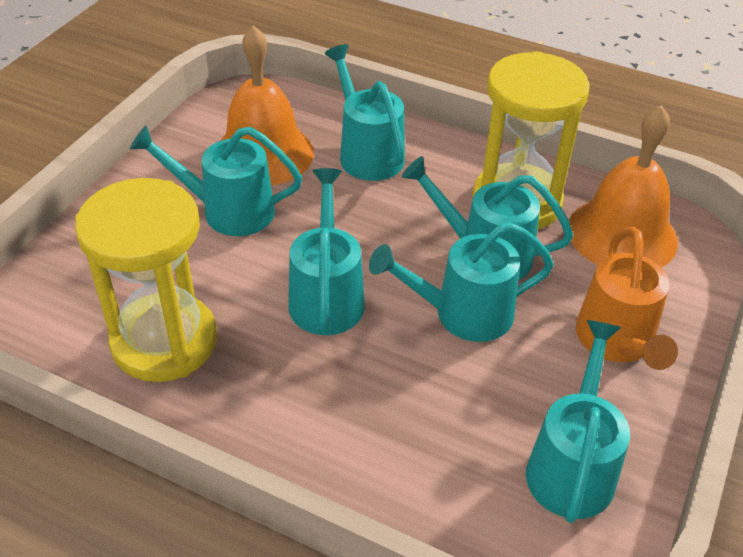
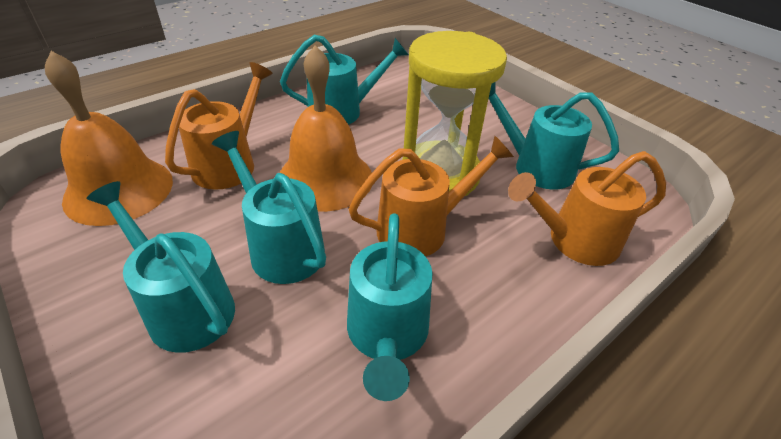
orange watering can: 1 -> 3
turquoise watering can: 6 -> 5
yellow hourglass: 2 -> 1

